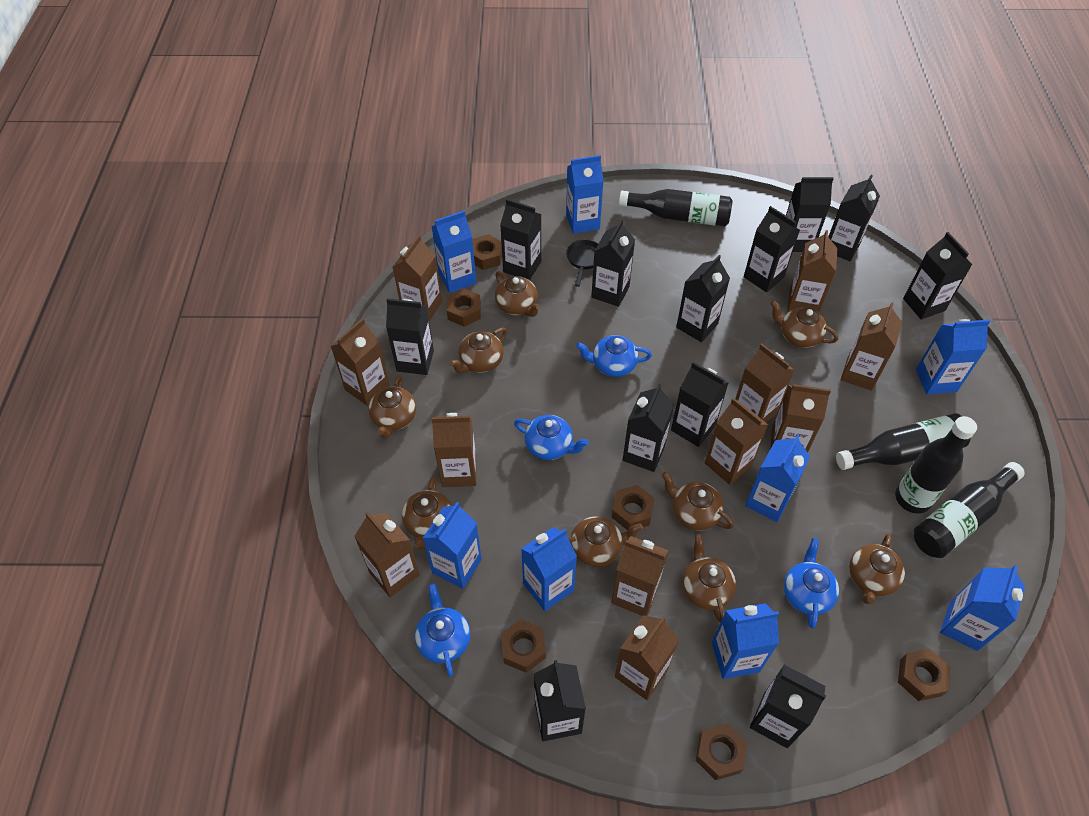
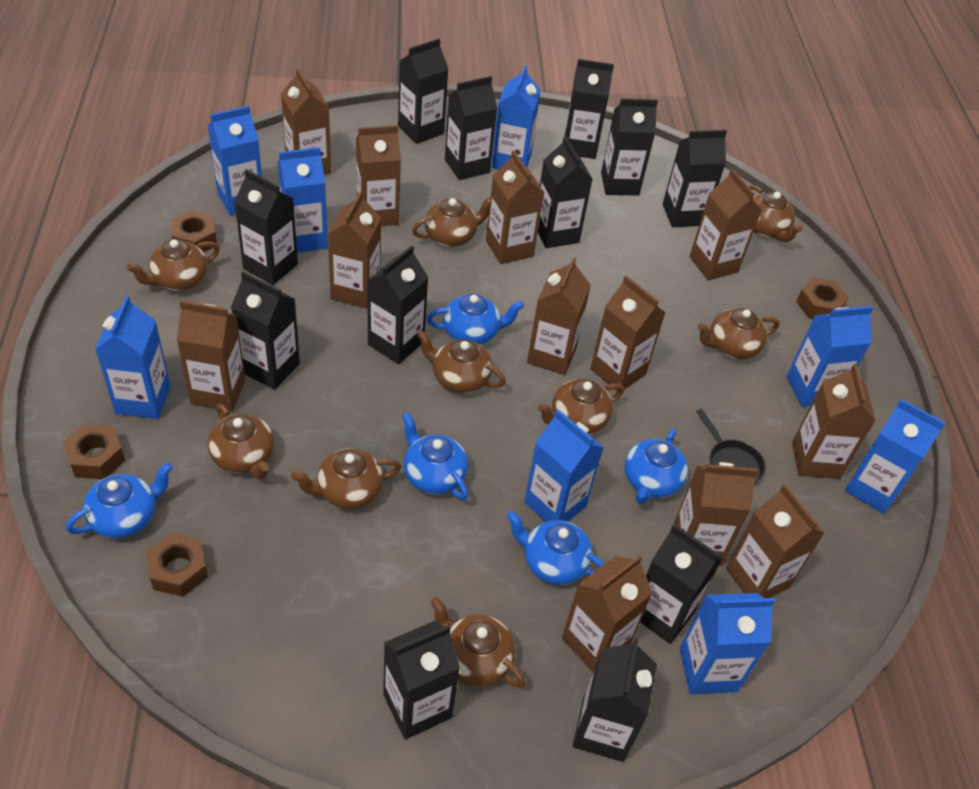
black bottle: 4 -> 0
blue teapot: 4 -> 5
brown carton: 11 -> 12
brown nut: 6 -> 4

